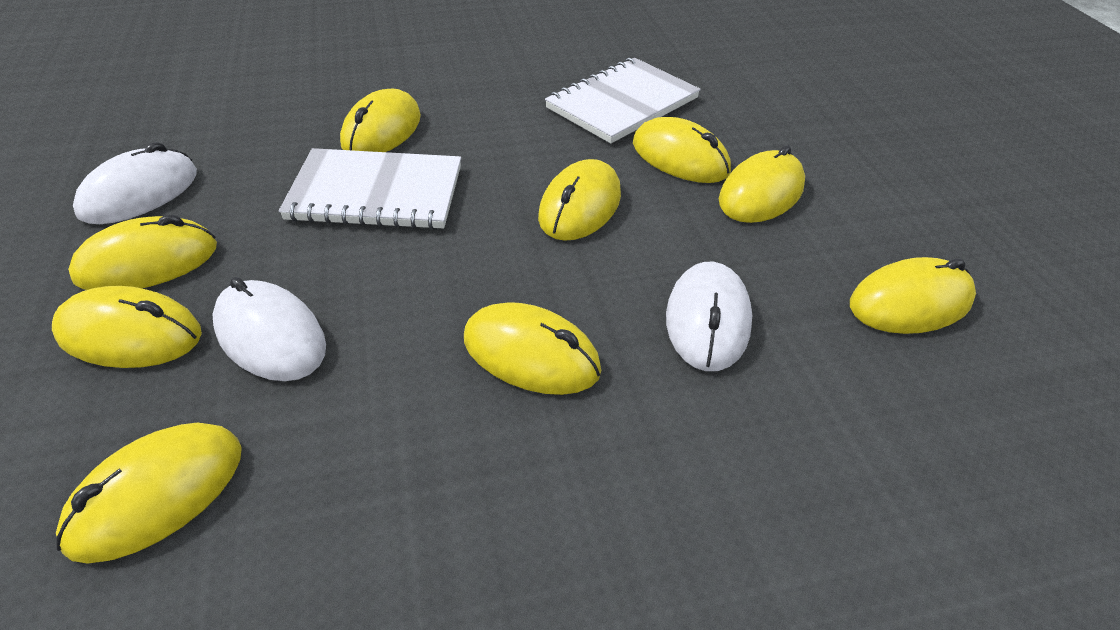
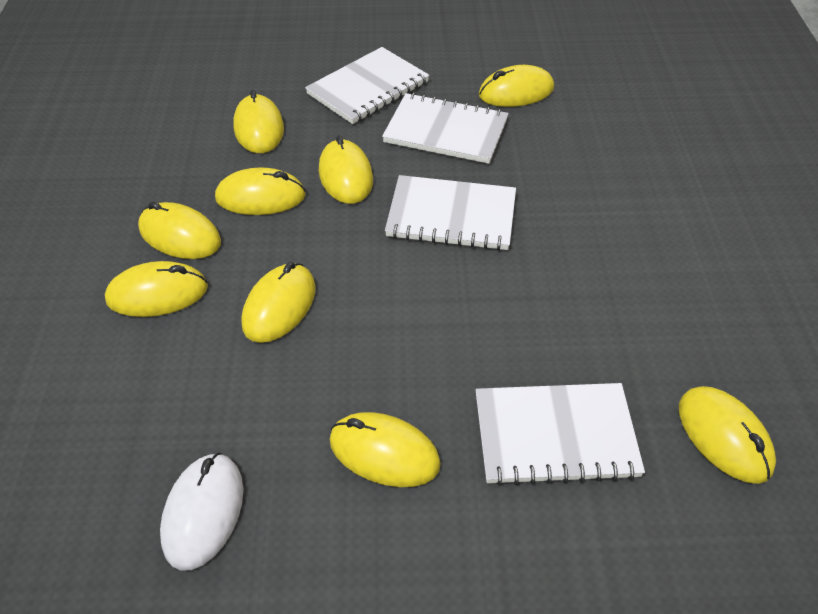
white mouse: 3 -> 1
white notebook: 2 -> 4

